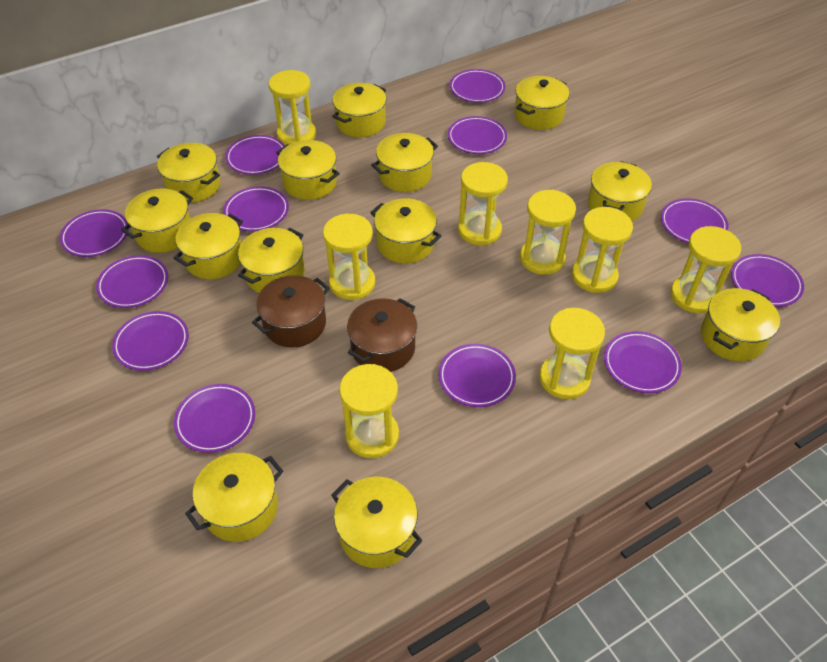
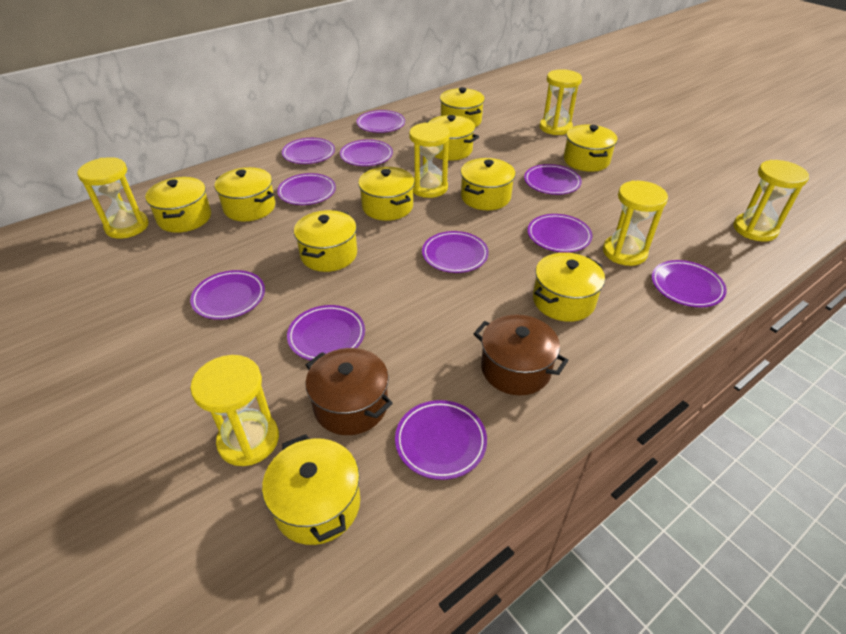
purple plate: 12 -> 11
yellow hourglass: 8 -> 6
yellow pot: 13 -> 10

